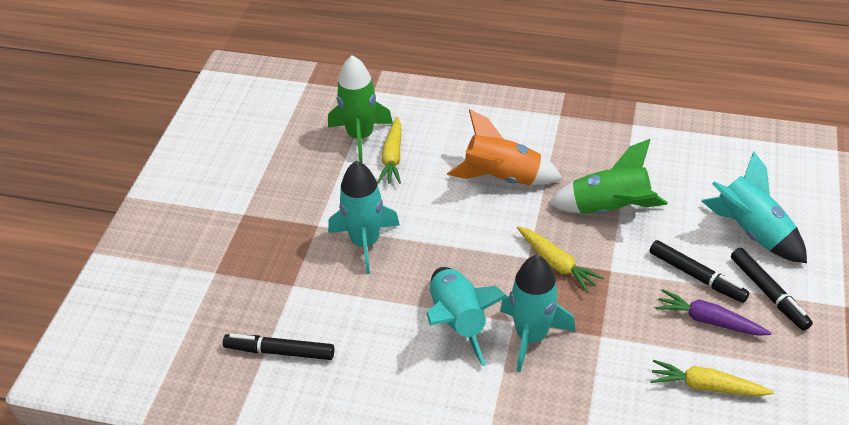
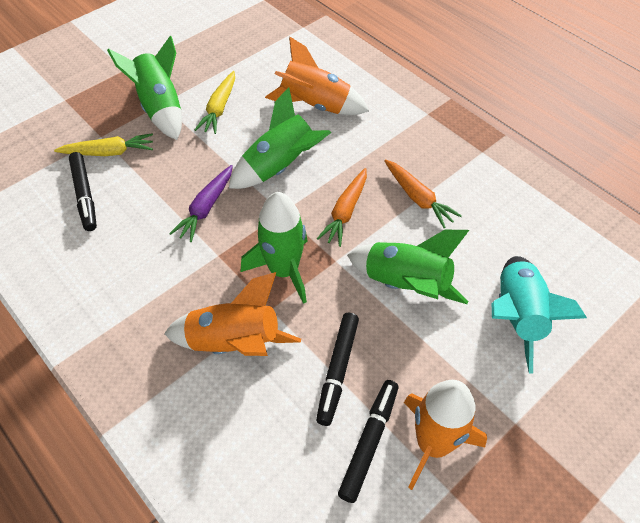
green rocket: 2 -> 4
orange carrot: 0 -> 2
orange rocket: 1 -> 3
turquoise rocket: 4 -> 1
yellow carrot: 3 -> 2

